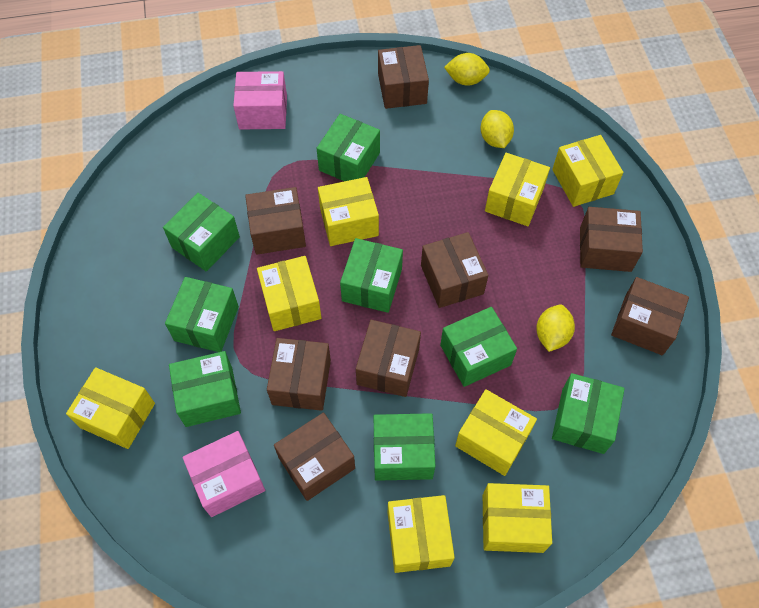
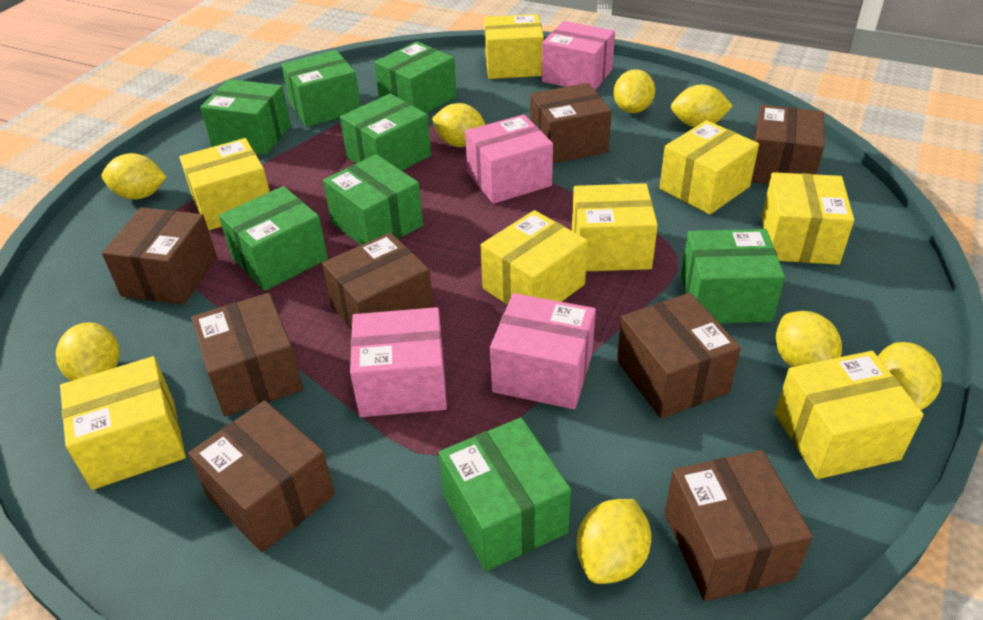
pink box: 2 -> 4
yellow lemon: 3 -> 8

